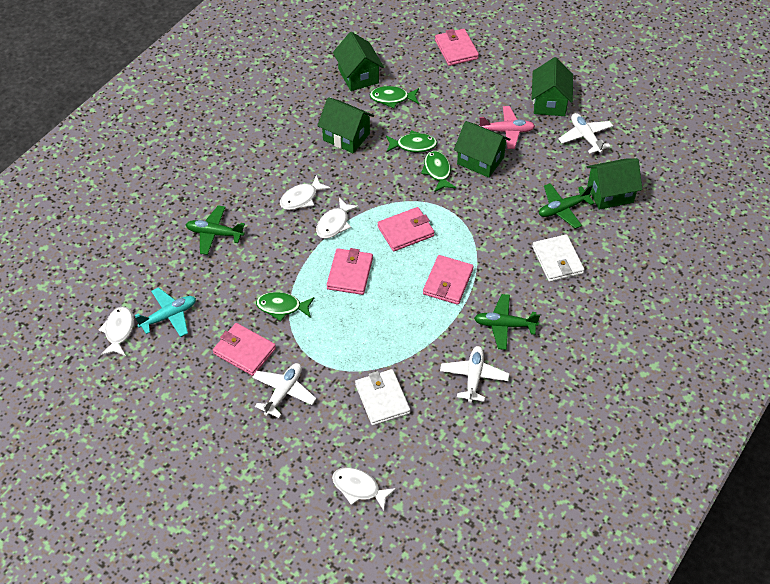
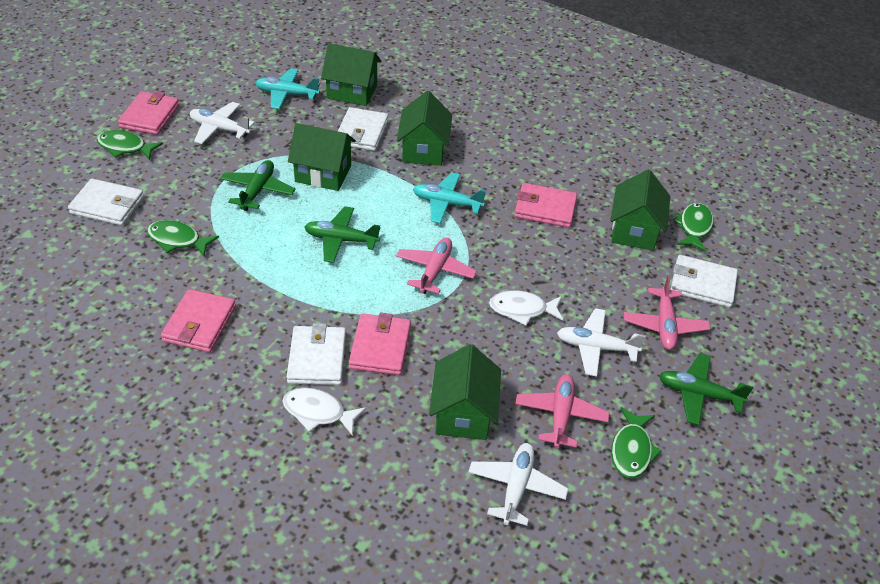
pink plane: 1 -> 3
pink wallet: 5 -> 4
turquoise plane: 1 -> 2
white fish: 4 -> 2
white wallet: 2 -> 4

